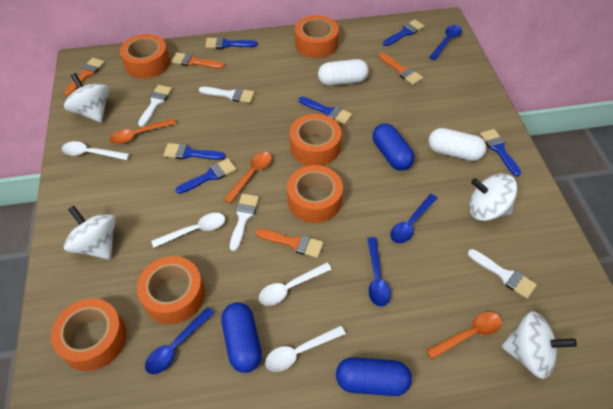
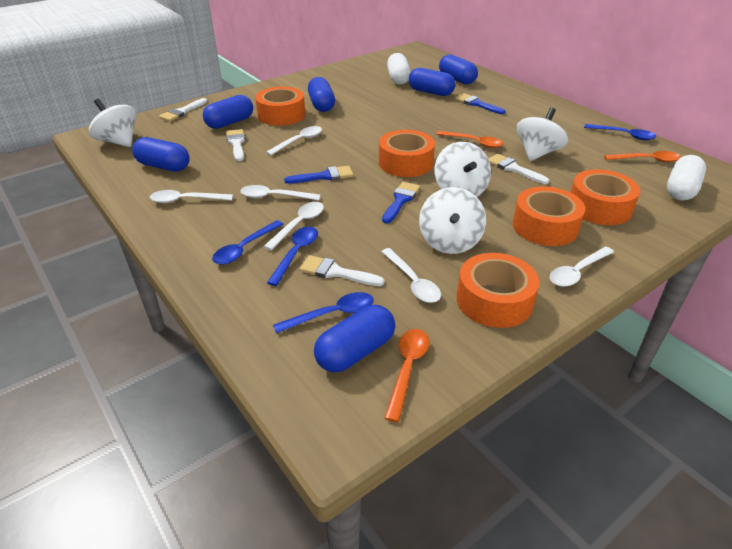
blue brush: 6 -> 3
blue capsule: 3 -> 6
orange brush: 4 -> 0
orange tape: 6 -> 5
white spoon: 4 -> 6

